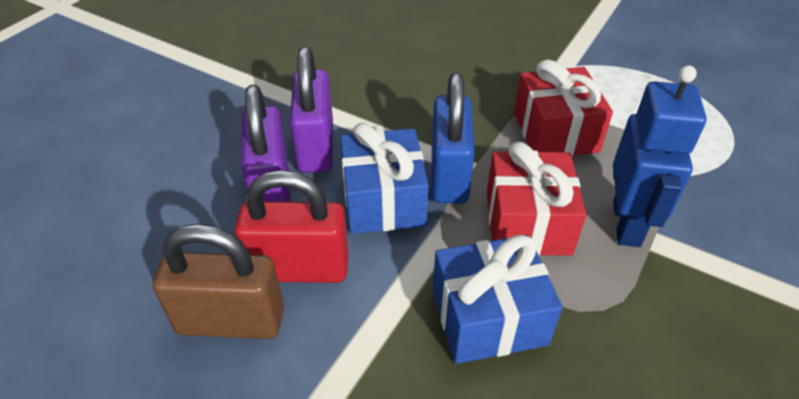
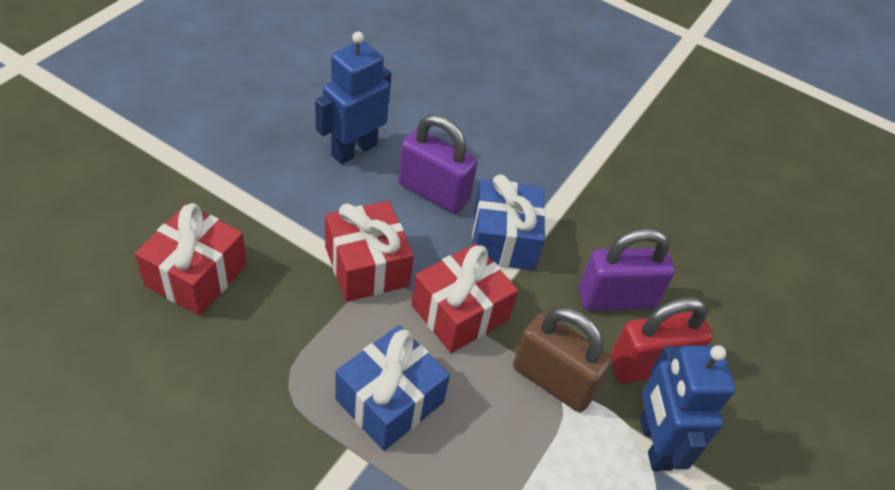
blue padlock: 1 -> 0
blue robot: 1 -> 2
red gift: 2 -> 3

